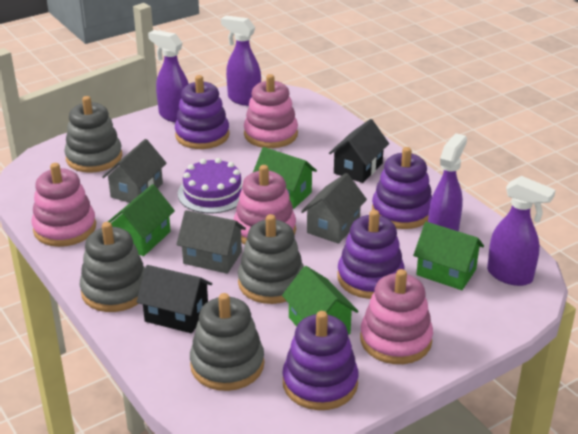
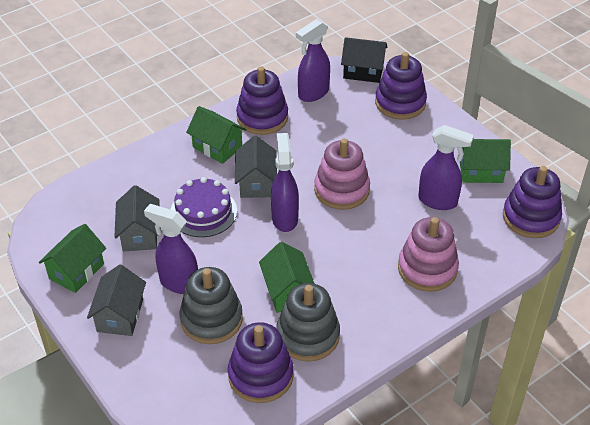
black house: 2 -> 1
grey stacking toy: 4 -> 2
pink stacking toy: 4 -> 2

